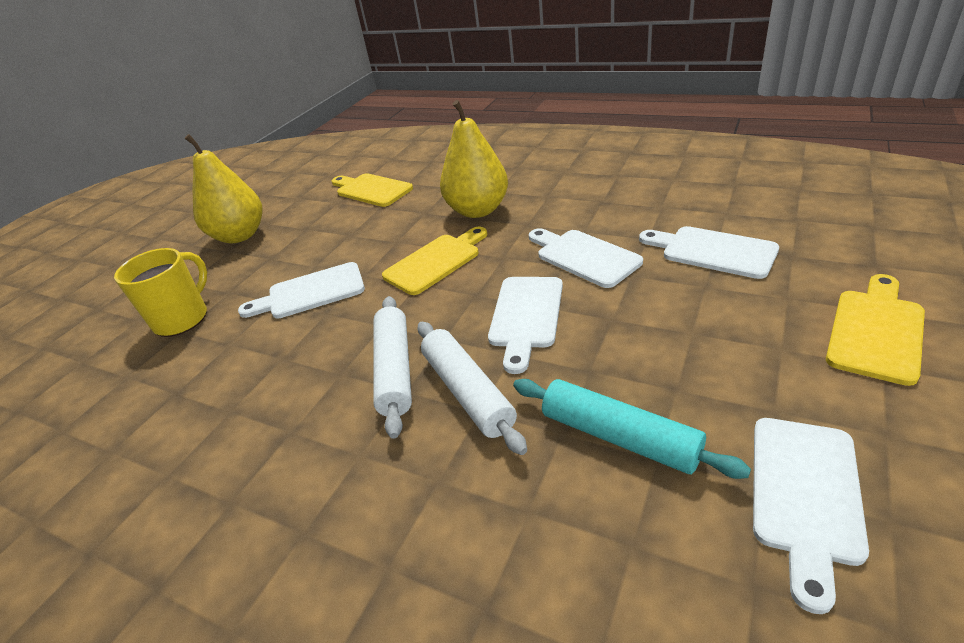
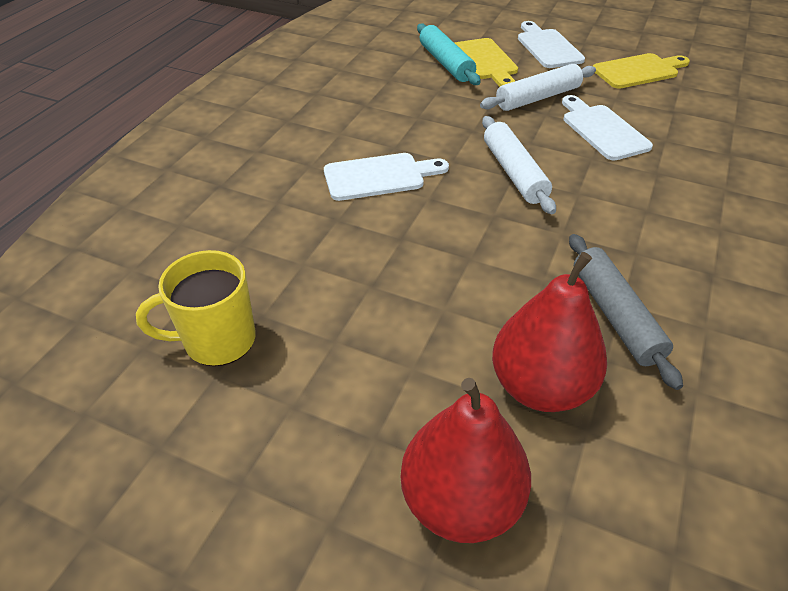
grey rolling pin: 0 -> 1
red pear: 0 -> 2
white cutting board: 5 -> 3
yellow cutting board: 3 -> 2
yellow pear: 2 -> 0

